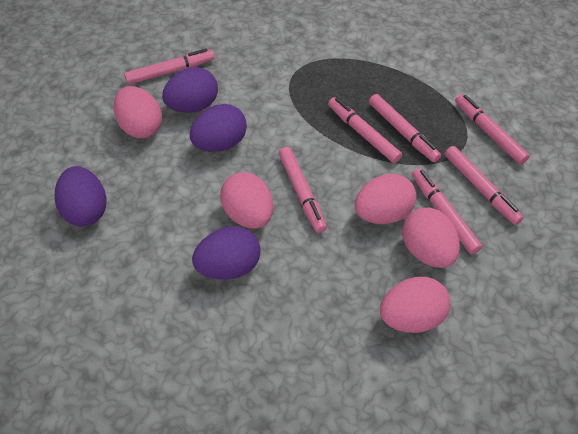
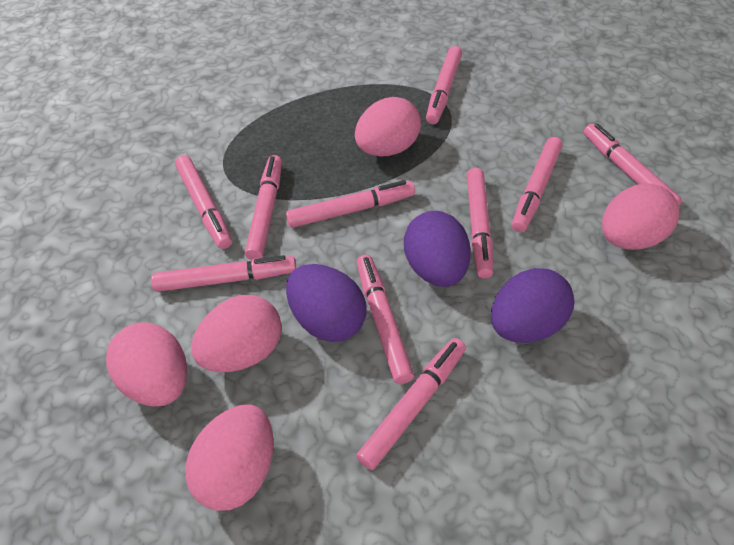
pink marker: 7 -> 10
purple egg: 4 -> 3

